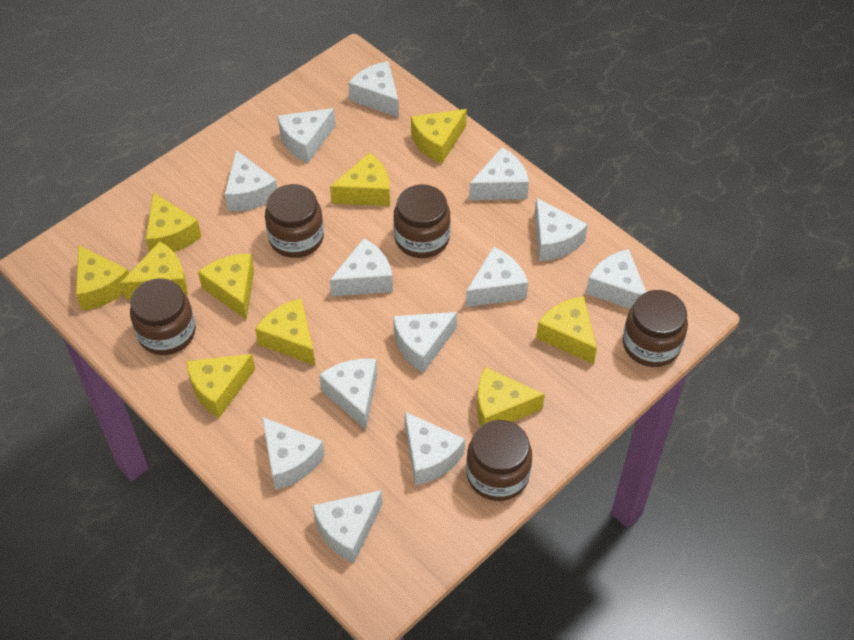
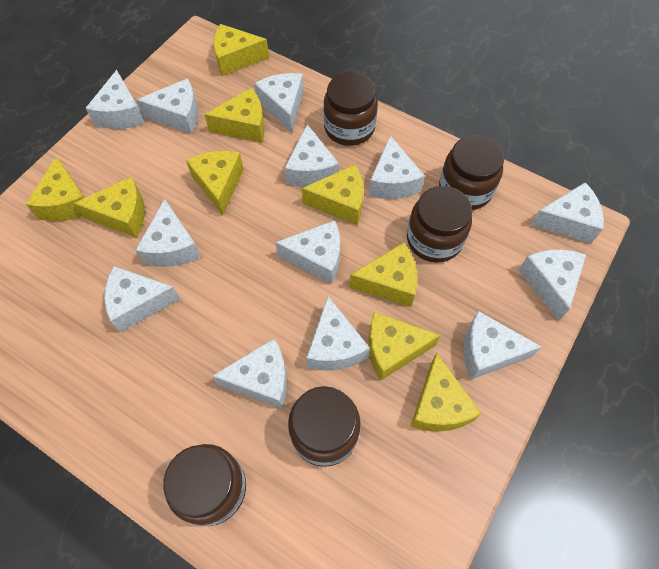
yellow cheese: 10 -> 9

